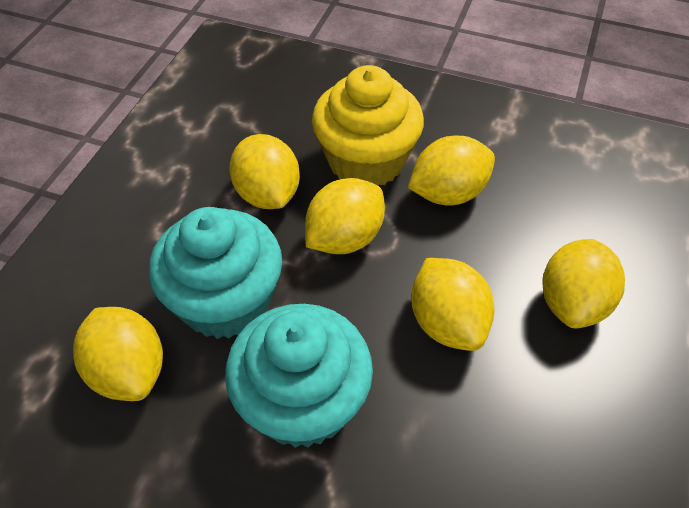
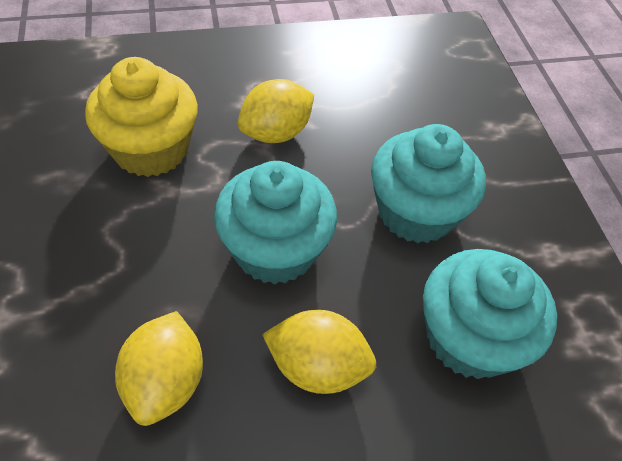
turquoise cupcake: 2 -> 3
yellow lemon: 6 -> 3

